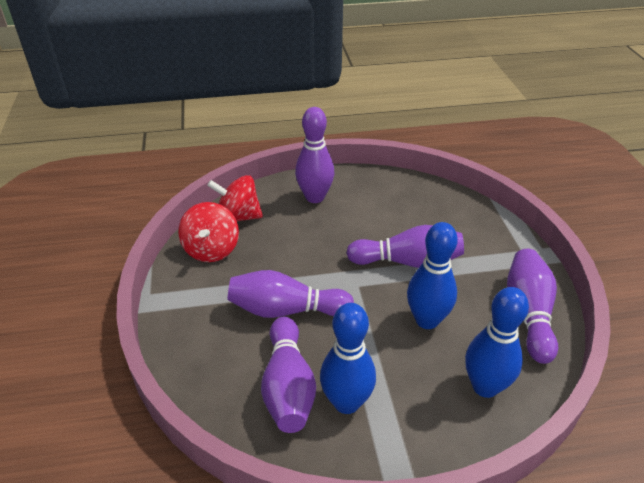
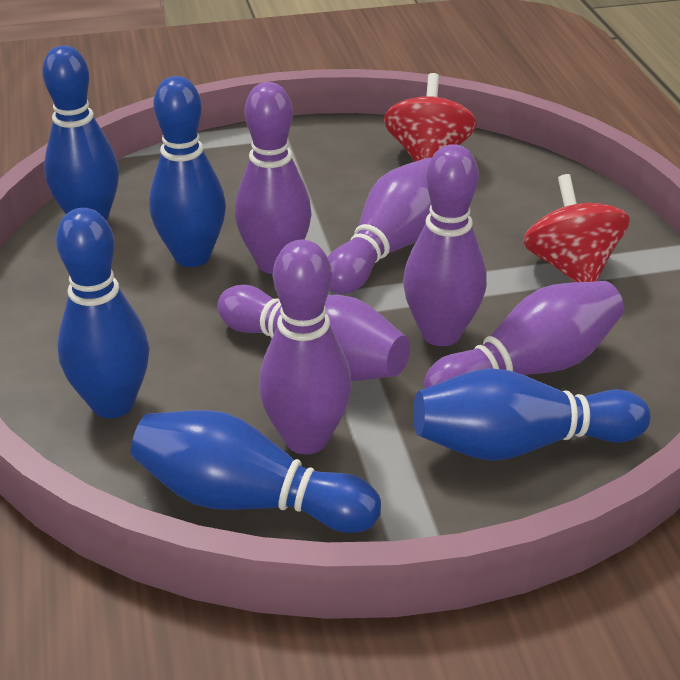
blue bowling pin: 3 -> 5
purple bowling pin: 5 -> 6

